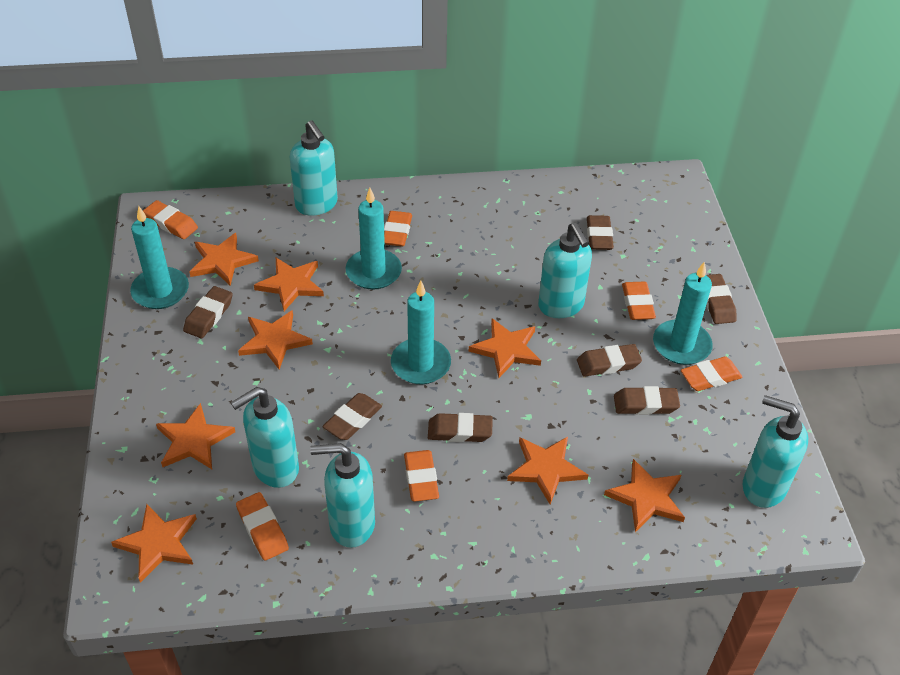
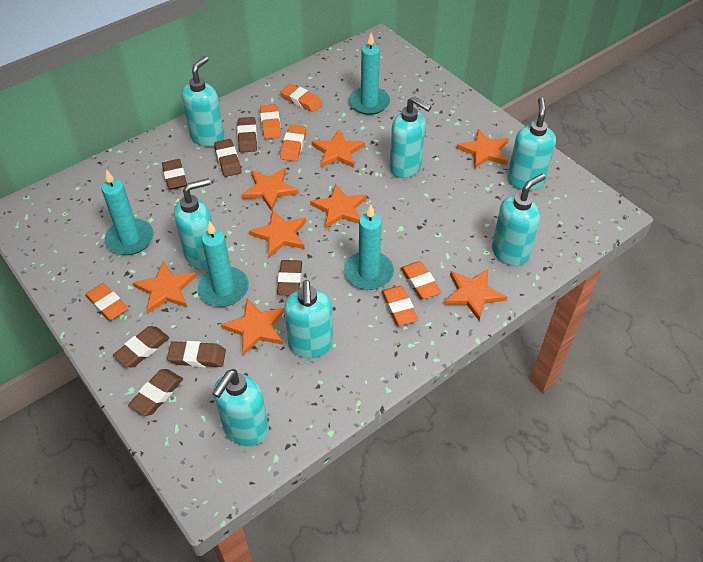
turquoise soap dispenser: 5 -> 7

